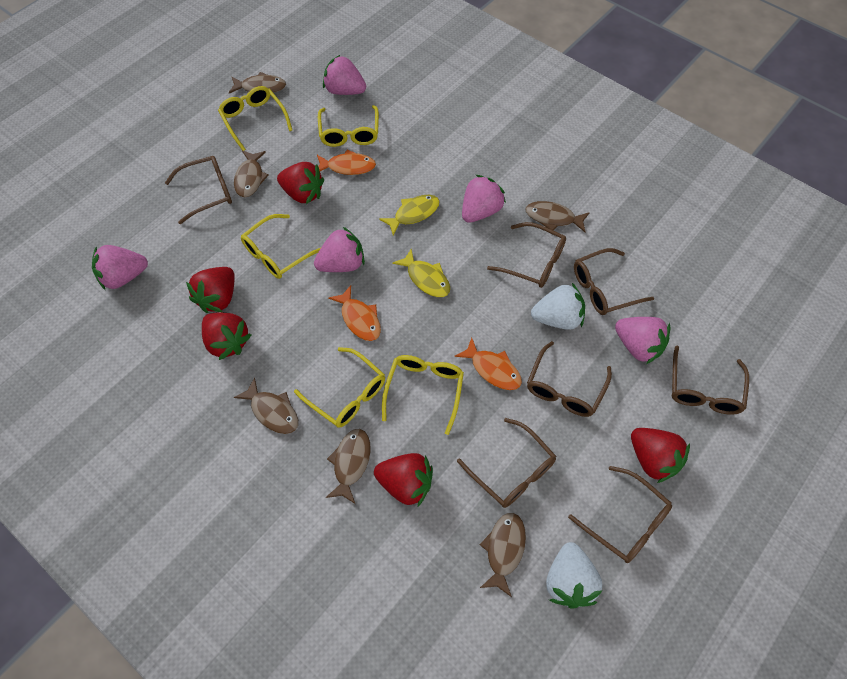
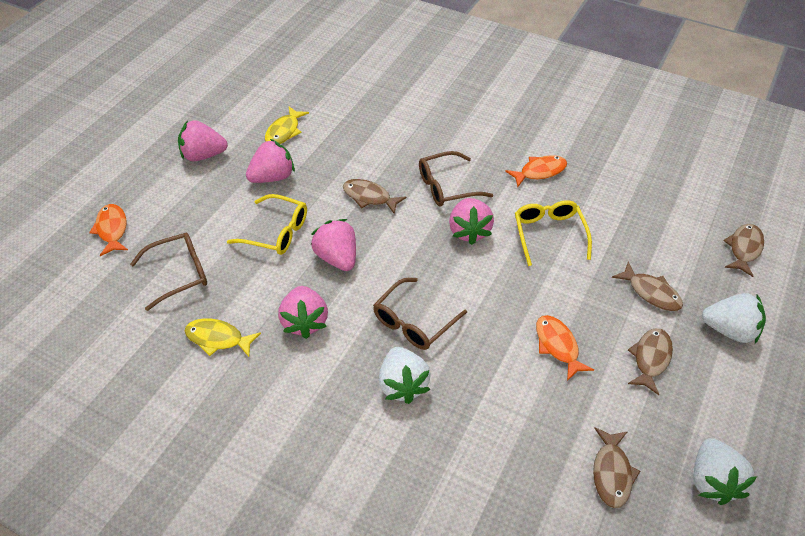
brown fish: 6 -> 5
brown glasses: 7 -> 3
red strawberry: 5 -> 0
white strawberry: 2 -> 3
yellow glasses: 5 -> 2

